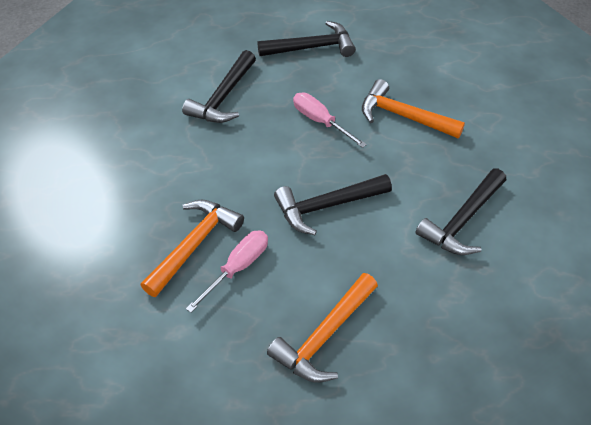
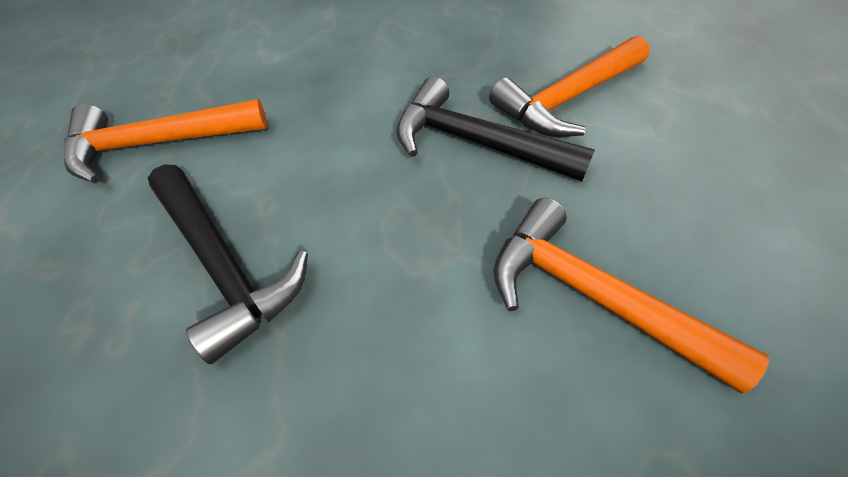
black hammer: 4 -> 2
pink screwdriver: 2 -> 0

